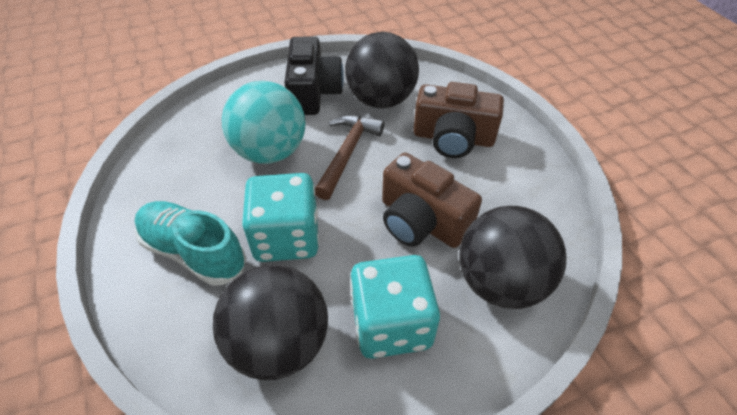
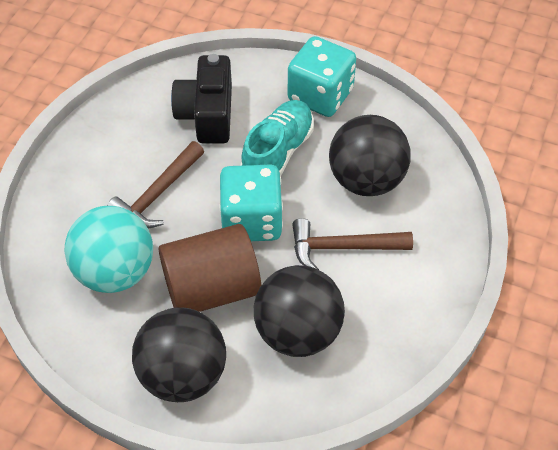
brown camera: 2 -> 0
brown cylinder: 0 -> 1
brown hammer: 1 -> 2

